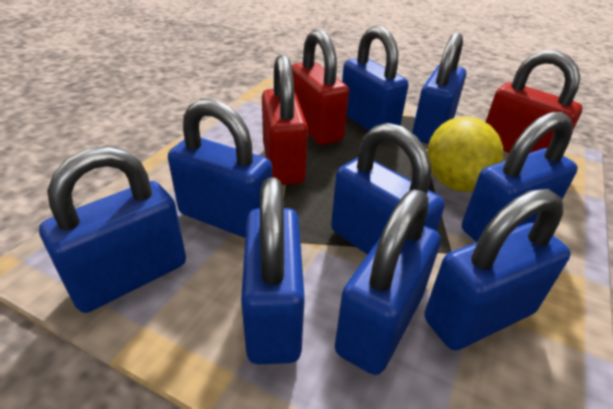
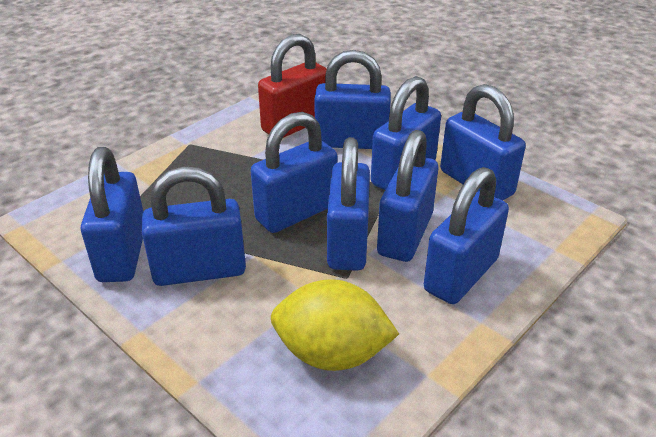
red padlock: 3 -> 1

